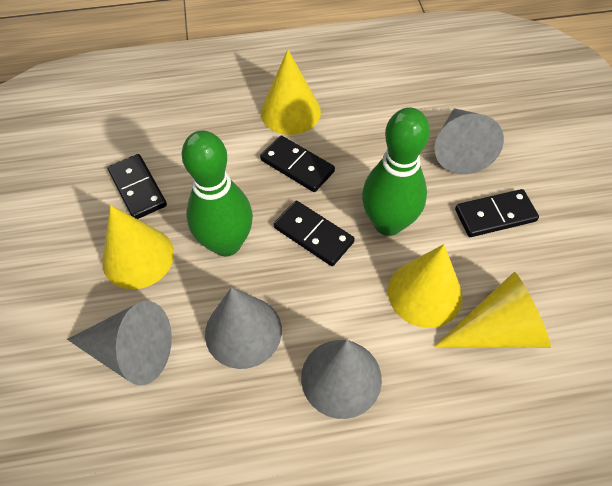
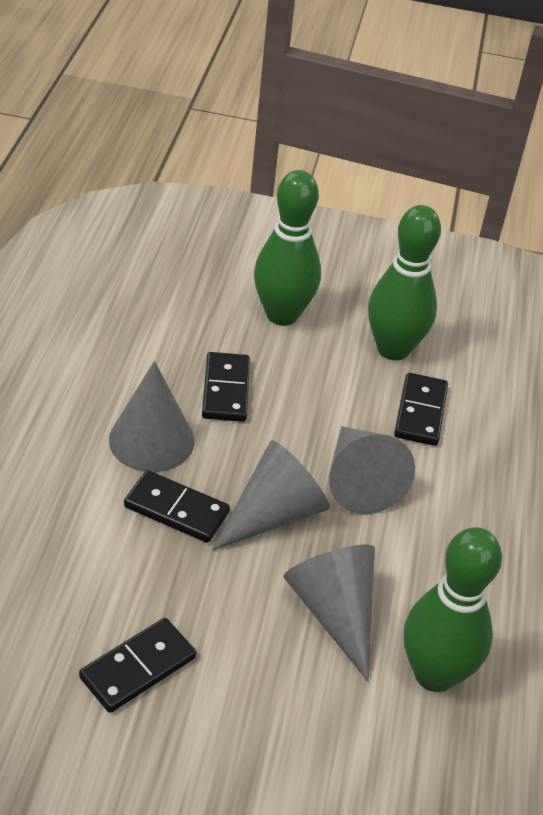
green bowling pin: 2 -> 3
yellow cone: 4 -> 0

